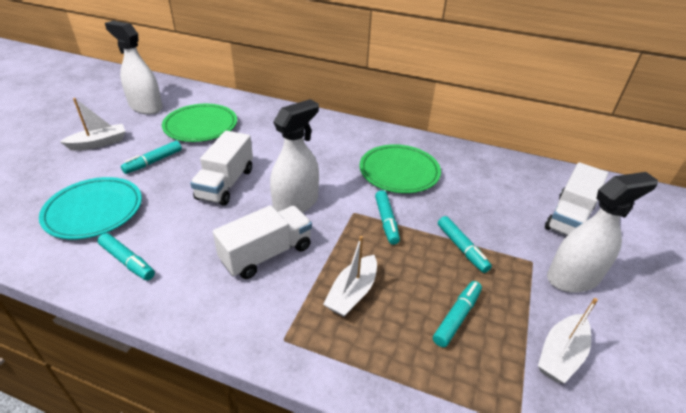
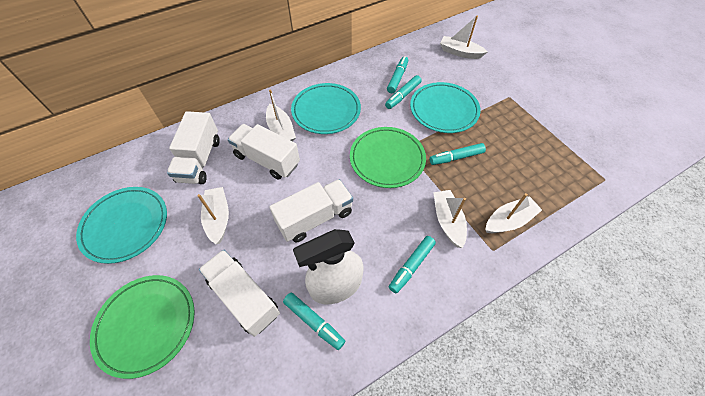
turquoise plate: 1 -> 3
white boat: 3 -> 5
white spray bottle: 3 -> 1
white truck: 3 -> 4

